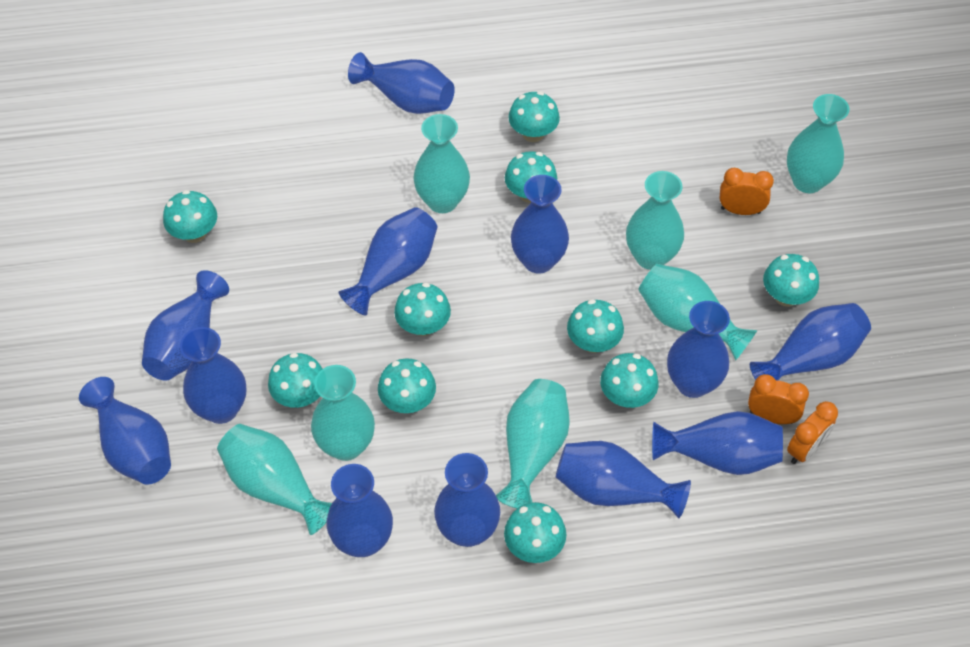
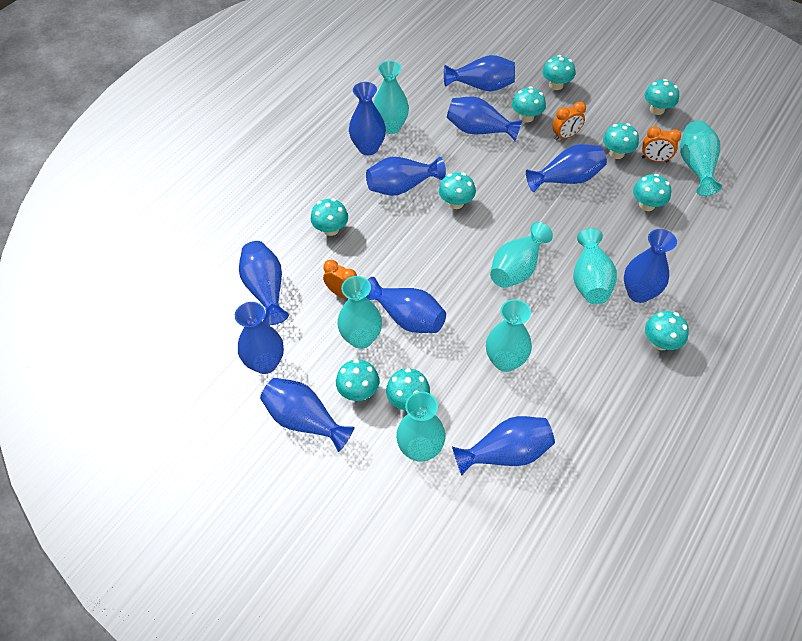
blue vase: 12 -> 11

